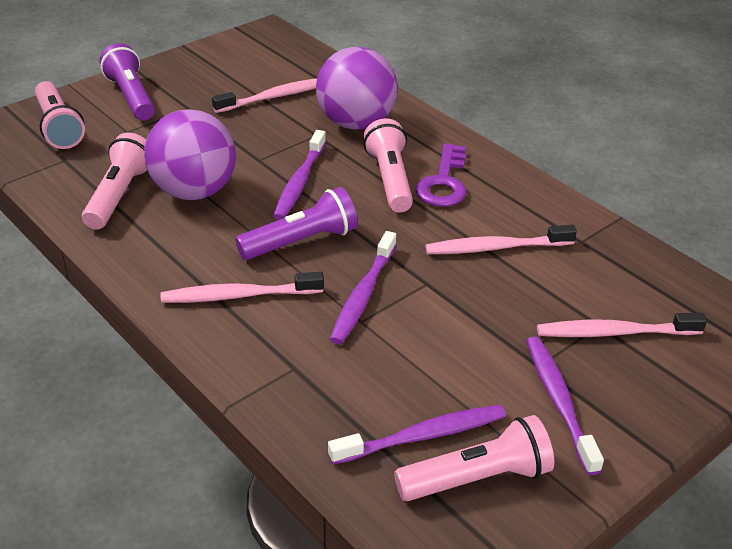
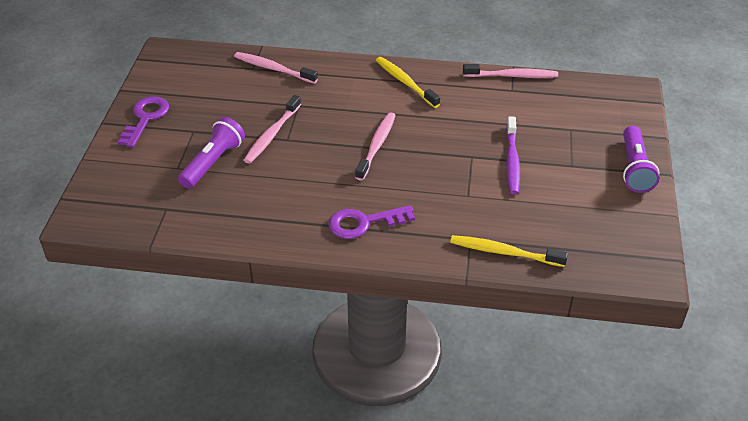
pink flashlight: 4 -> 0
purple ball: 2 -> 0
purple key: 1 -> 2
purple toothbrush: 4 -> 1
yellow toothbrush: 0 -> 2

